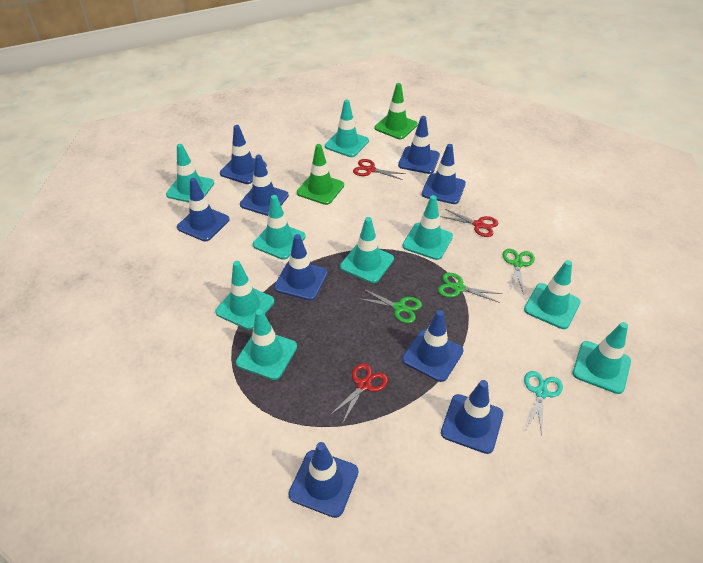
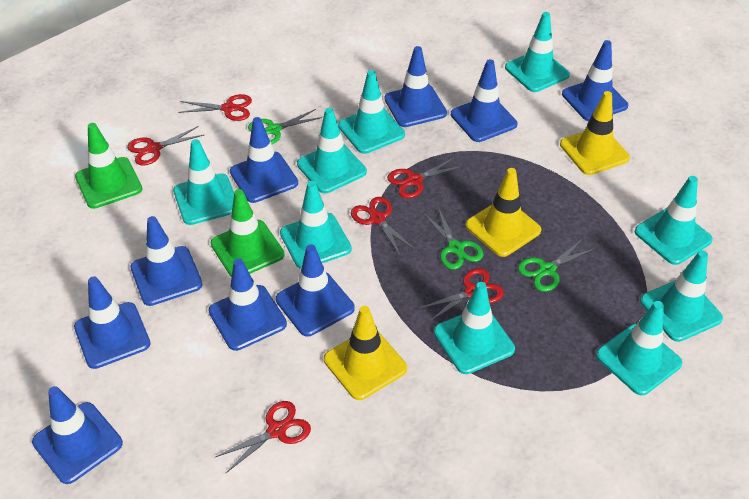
red scissors: 3 -> 6
turquoise scissors: 1 -> 0
yellow traffic cone: 0 -> 3

